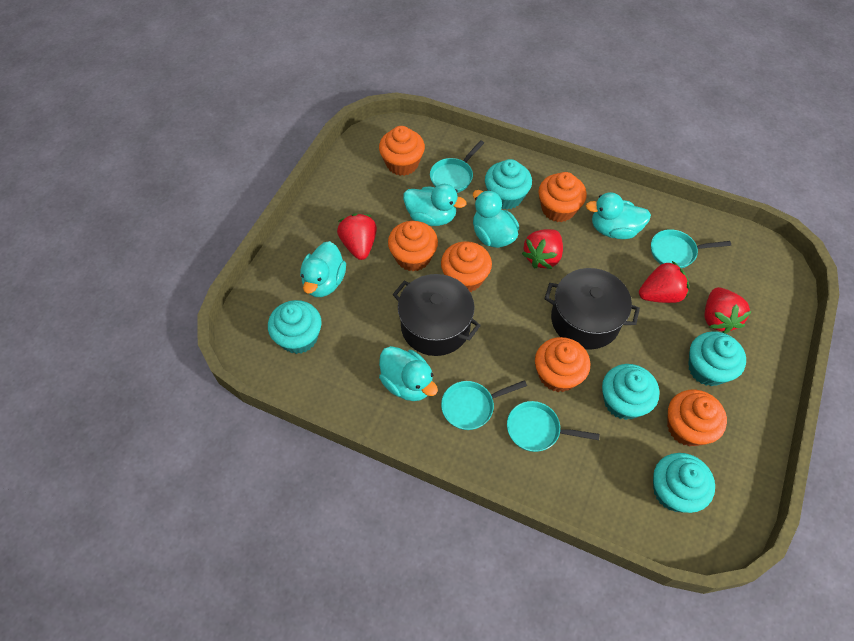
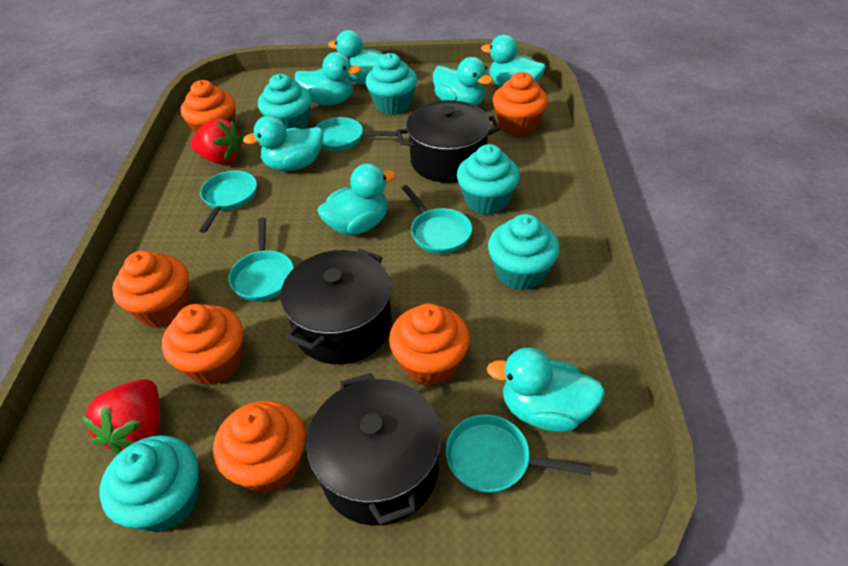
black pot: 2 -> 3
red strawberry: 4 -> 2
turquoise duck: 5 -> 7
turquoise pan: 4 -> 5

